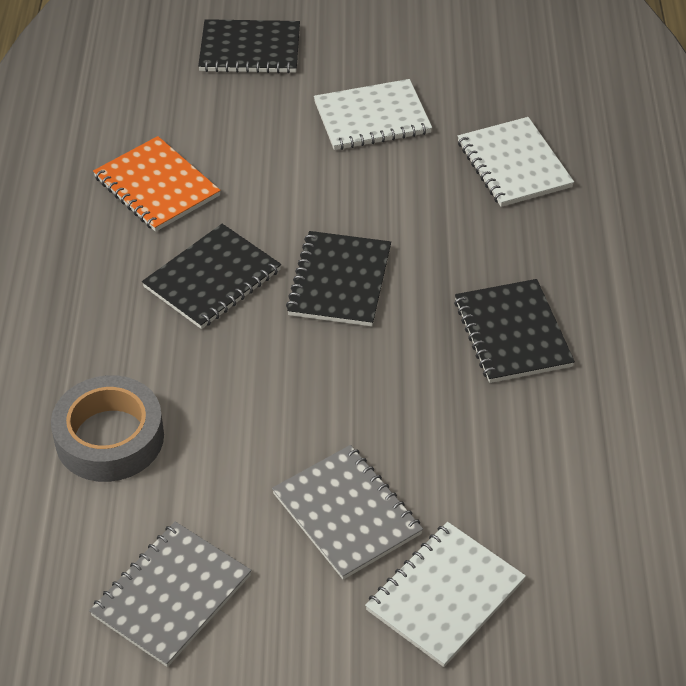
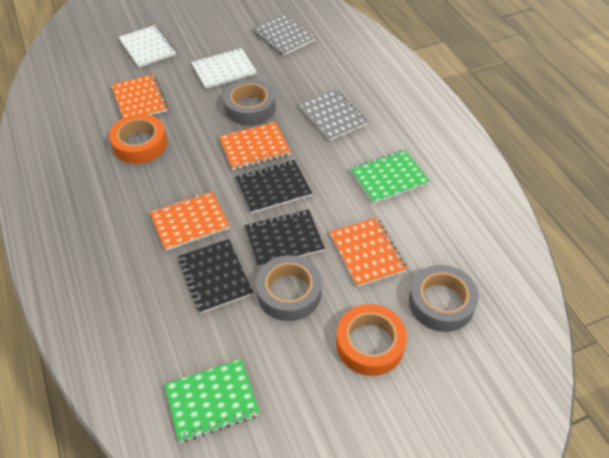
black notebook: 4 -> 3
green notebook: 0 -> 2
grey tape: 1 -> 3
orange notebook: 1 -> 4
orange tape: 0 -> 2
white notebook: 3 -> 2

